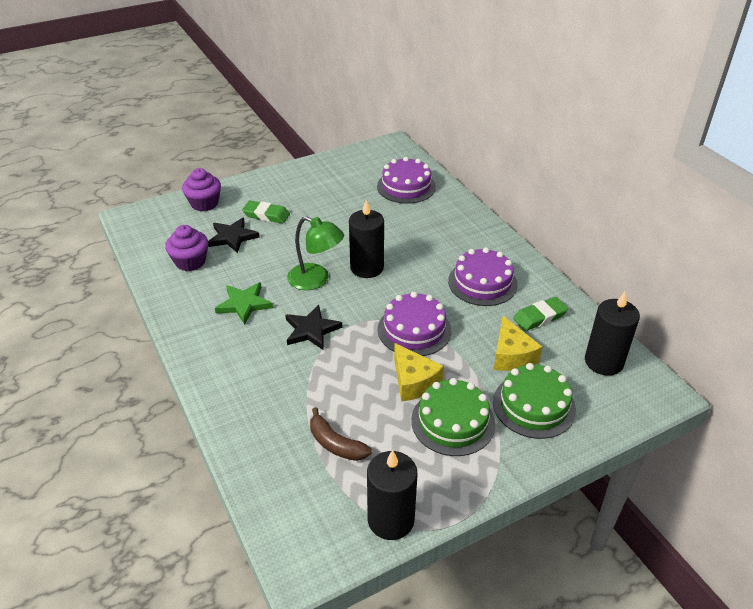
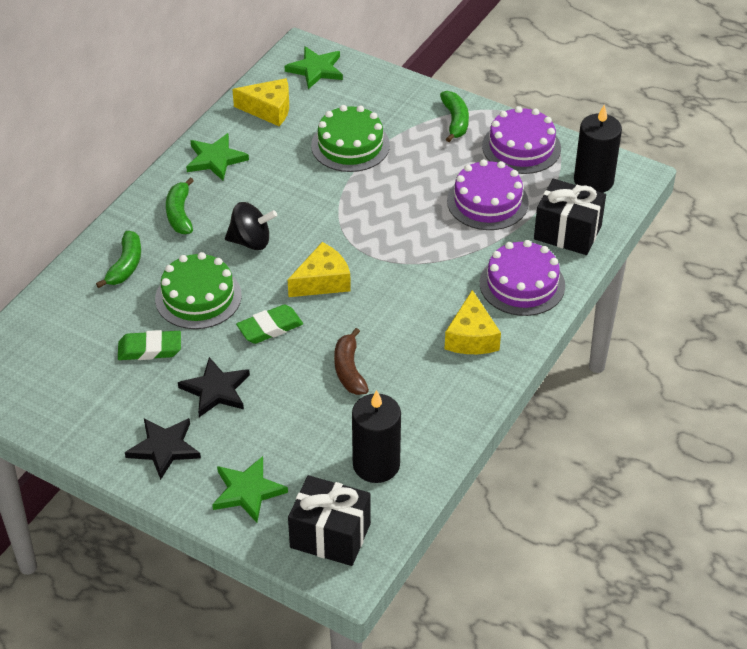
black candle: 3 -> 2
black gift: 0 -> 2
black spinning top: 0 -> 1
green banana: 0 -> 3
green lamp: 1 -> 0
green star: 1 -> 3
purple cupcake: 2 -> 0
yellow cheese: 2 -> 3

